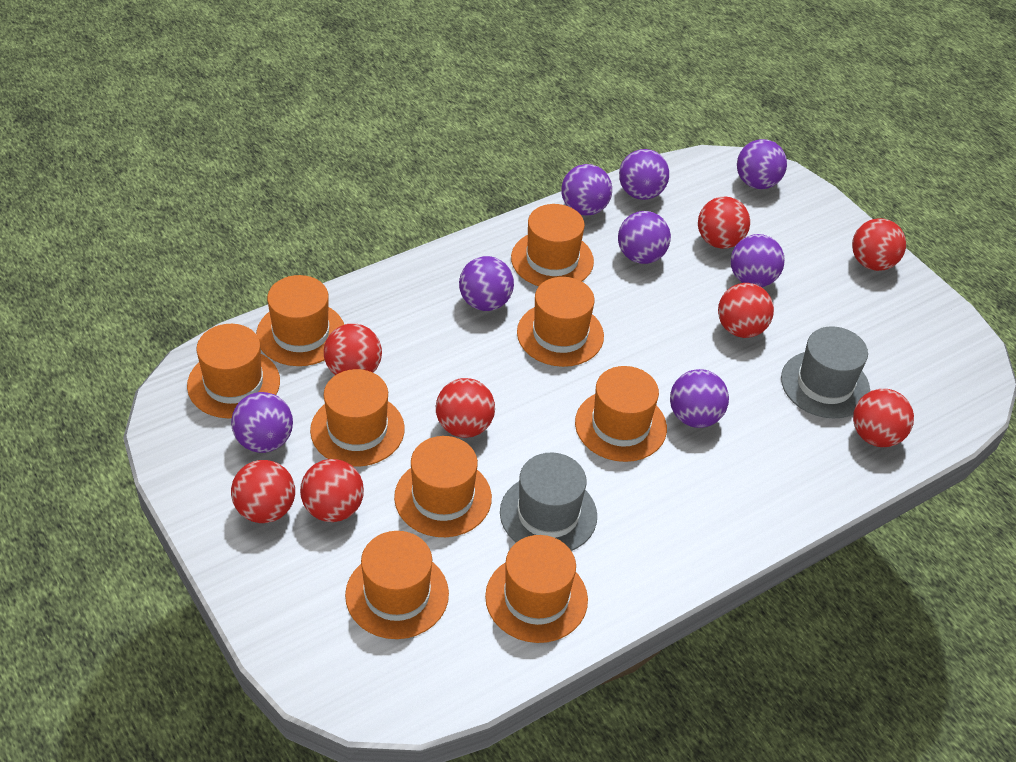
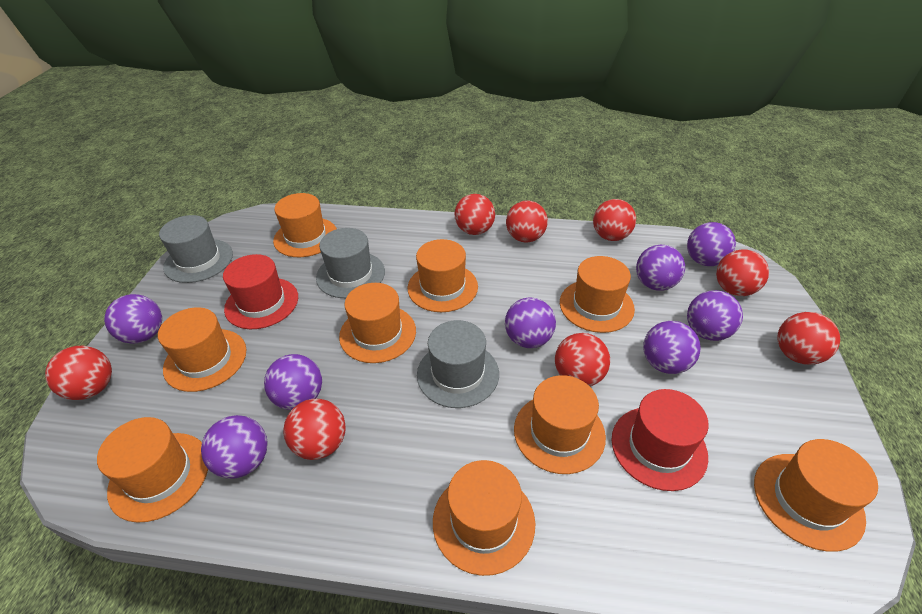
grey hat: 2 -> 3
red hat: 0 -> 2

